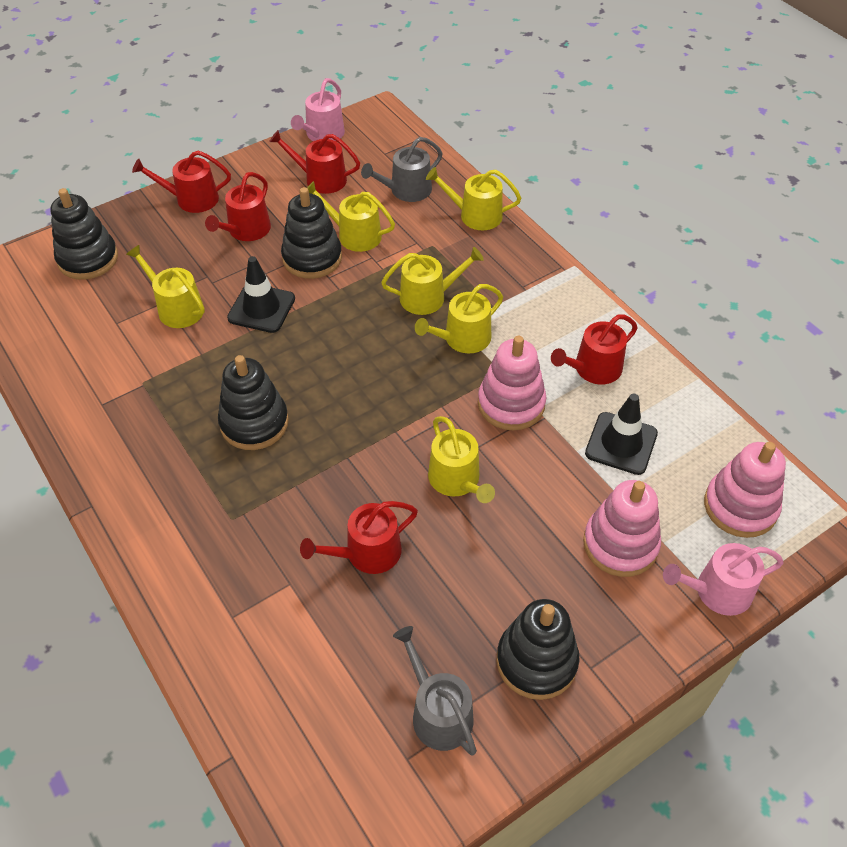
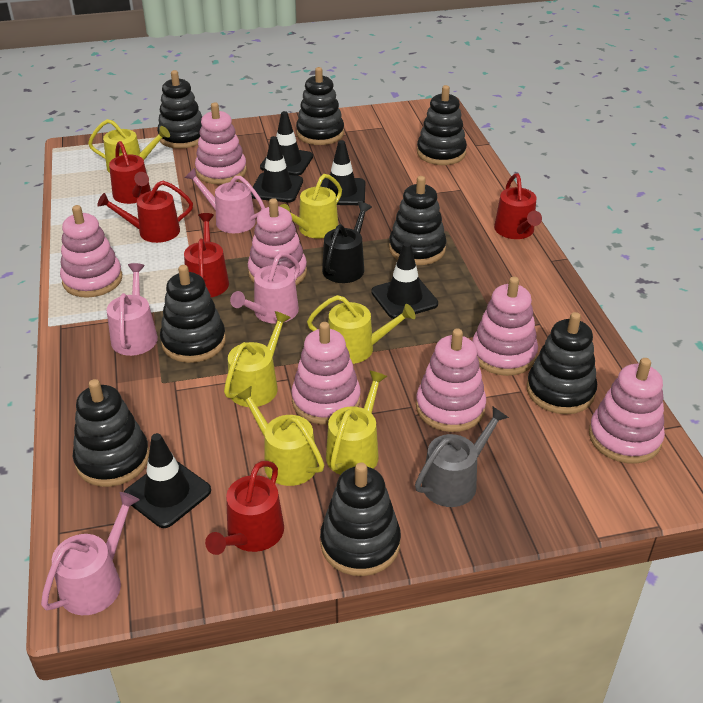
black stacking toy: 4 -> 8
black traffic cone: 2 -> 5
black watering can: 0 -> 1
grey watering can: 2 -> 1
pink stacking toy: 3 -> 7
pink watering can: 2 -> 4

